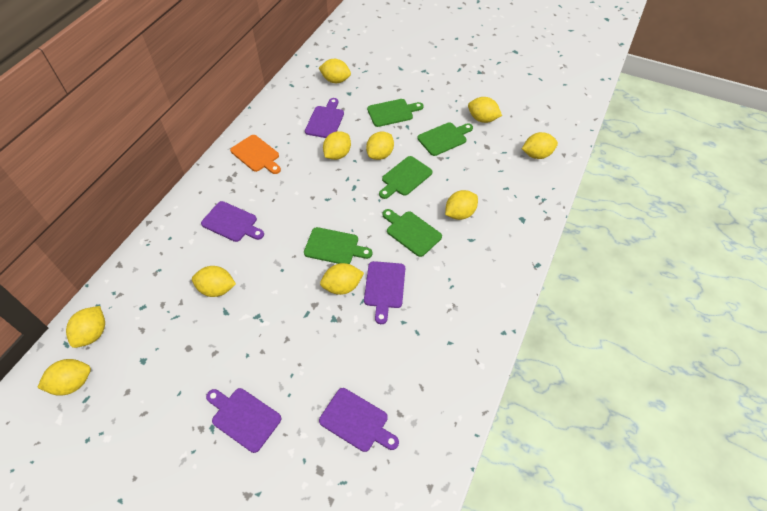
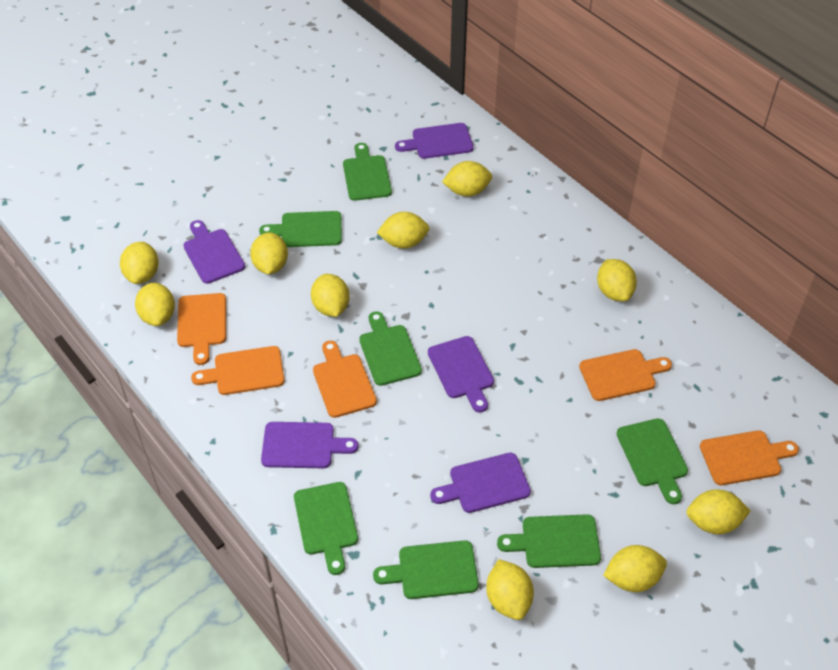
green cutting board: 5 -> 7
orange cutting board: 1 -> 5

